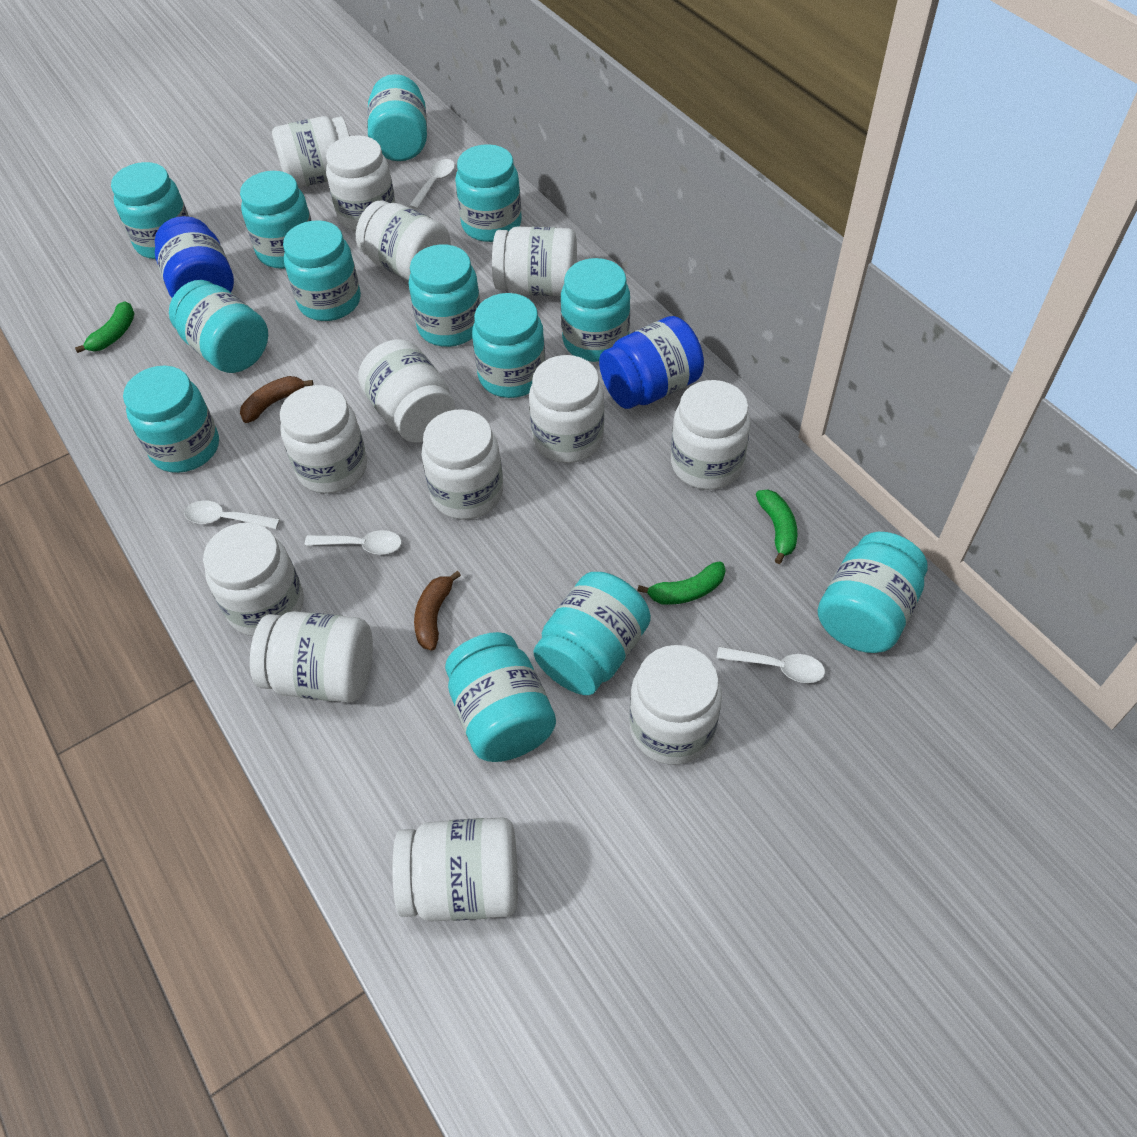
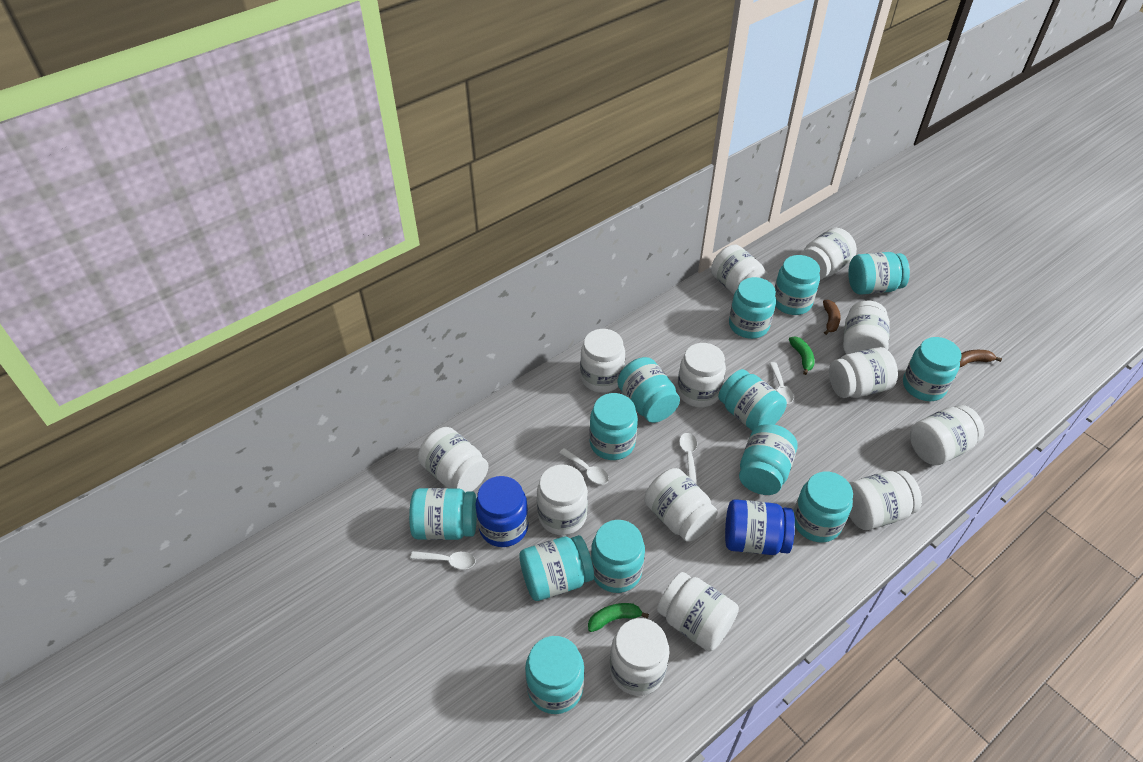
green banana: 3 -> 2

